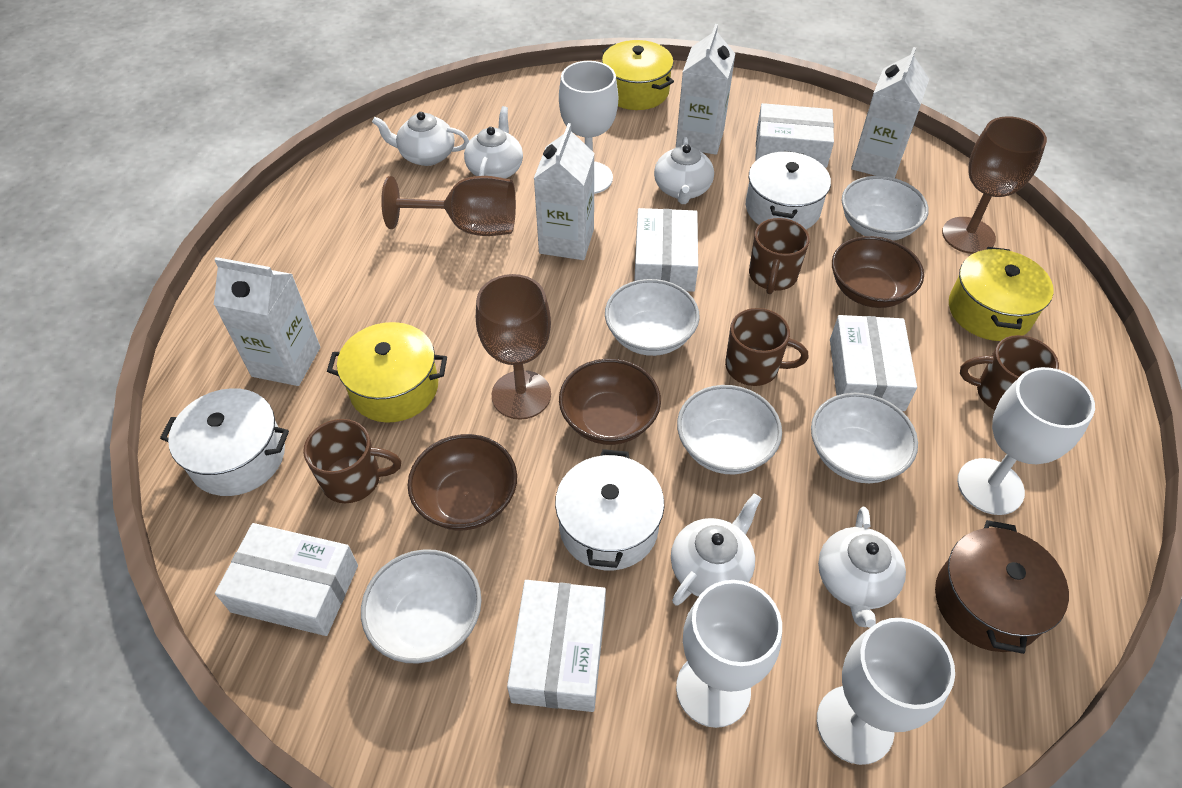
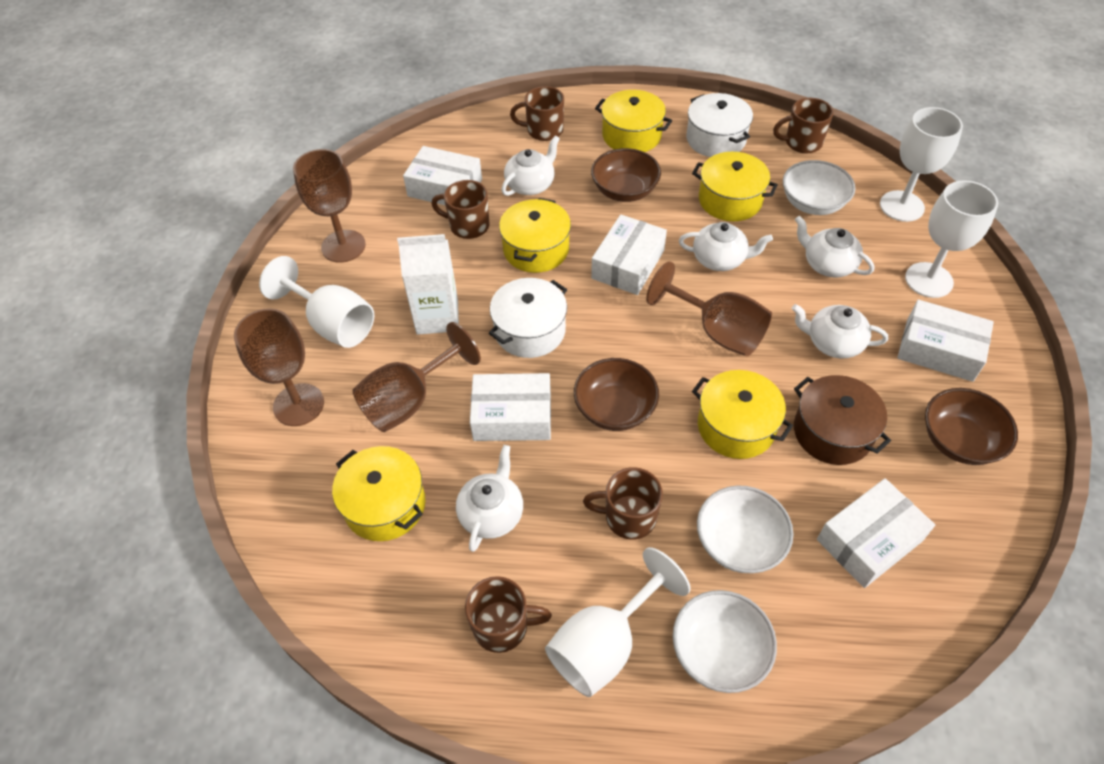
brown goblet: 3 -> 4
brown mug: 4 -> 5
white bowl: 5 -> 3
white carton: 4 -> 1
white pot: 3 -> 2
yellow pot: 3 -> 5

